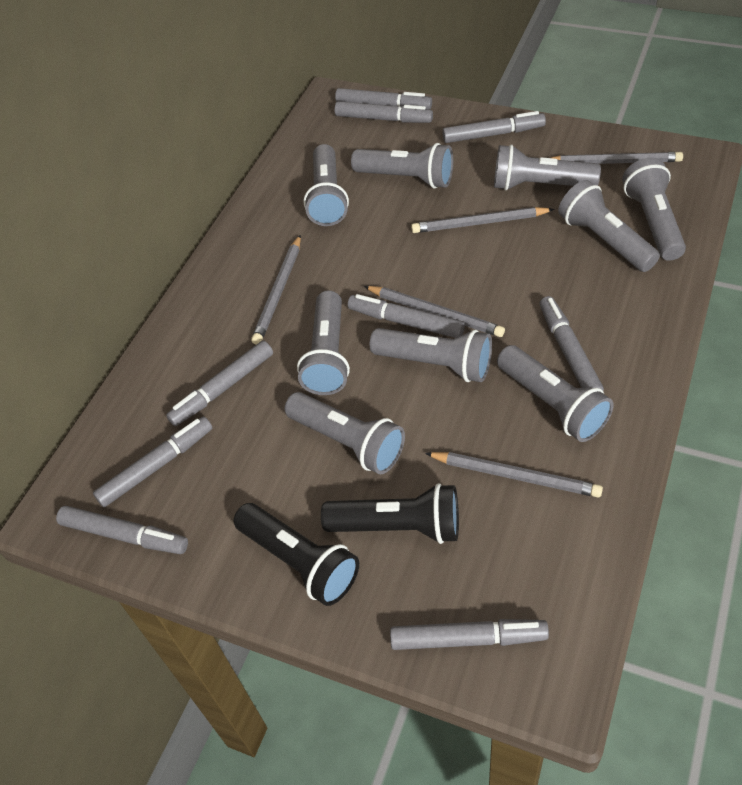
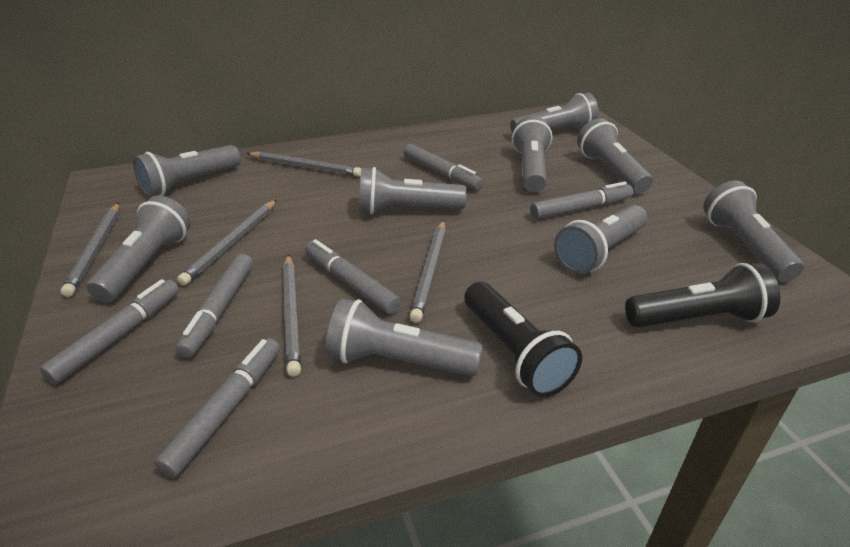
grey marker: 9 -> 6

